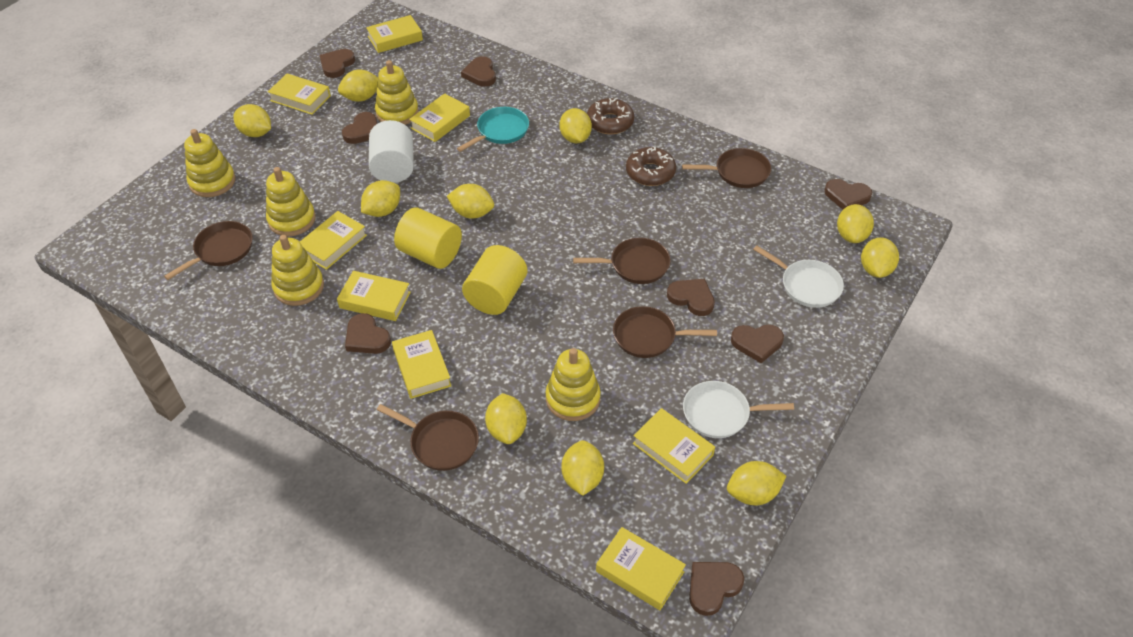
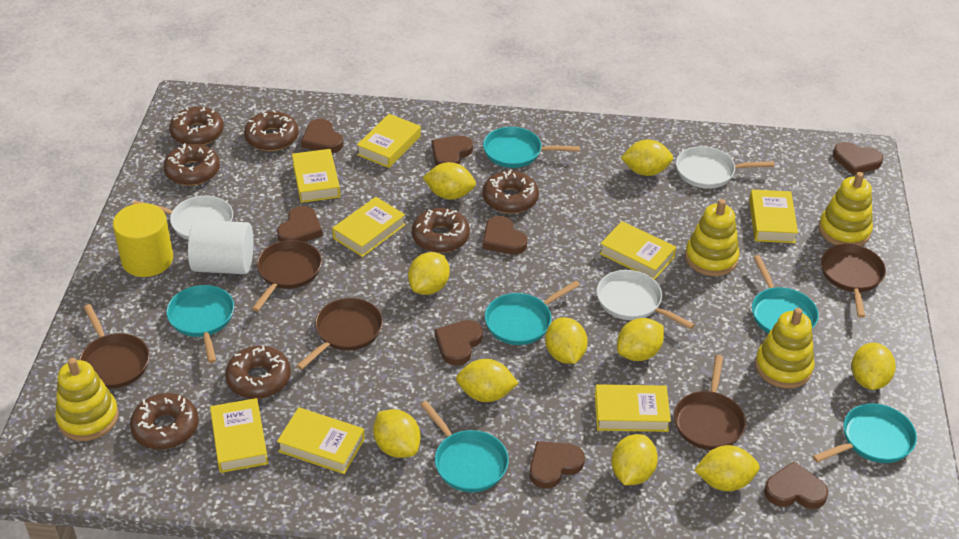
brown donut: 2 -> 7
turquoise pan: 1 -> 6
white pan: 2 -> 3
yellow cylinder: 2 -> 1
yellow stacking toy: 5 -> 4

